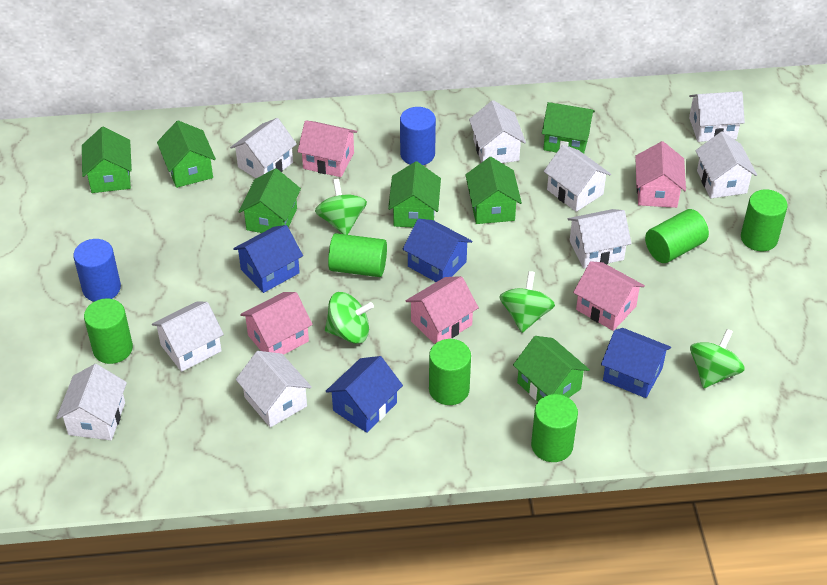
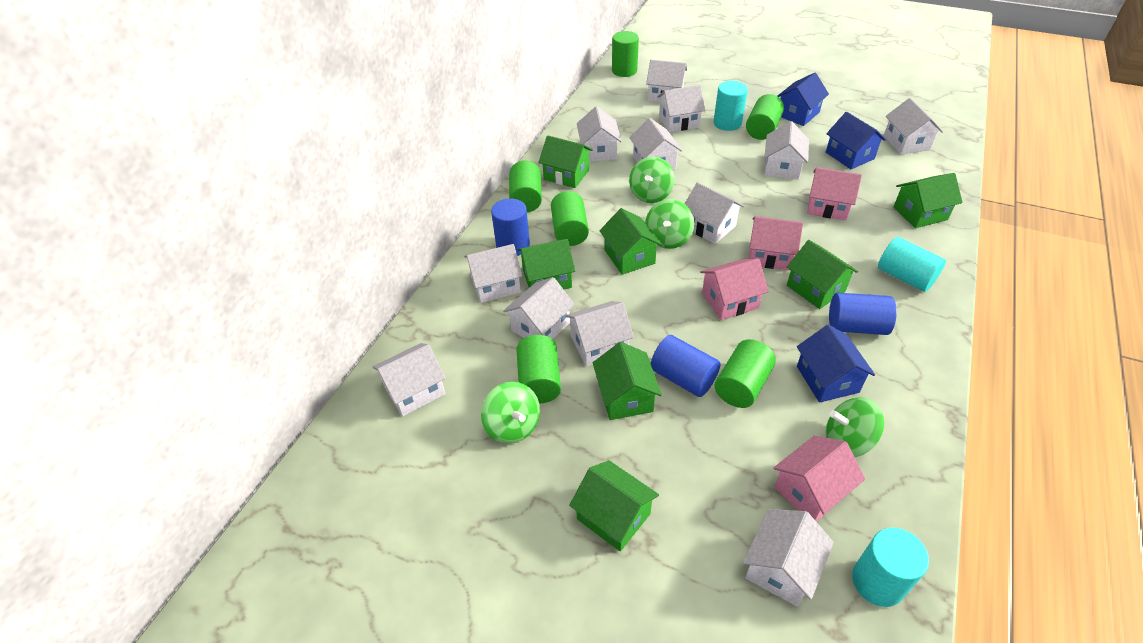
blue cylinder: 2 -> 3
blue house: 4 -> 3
pink house: 5 -> 4
turquoise cylinder: 0 -> 3
white house: 9 -> 12

